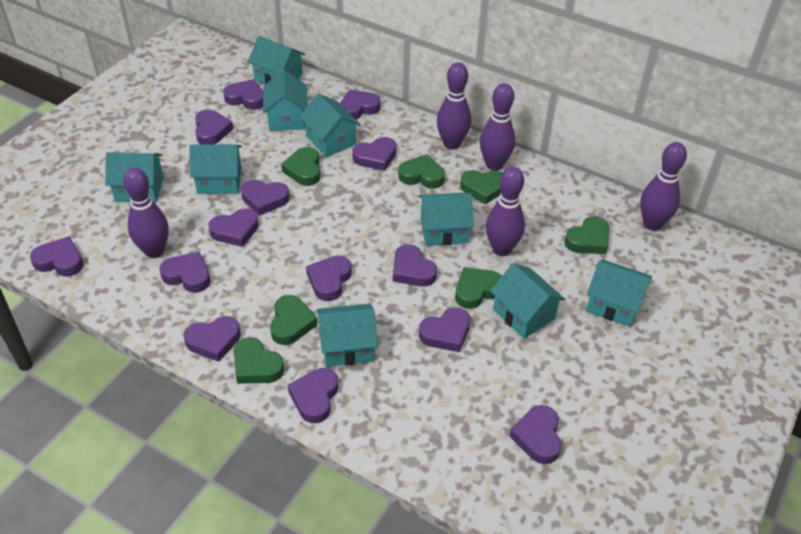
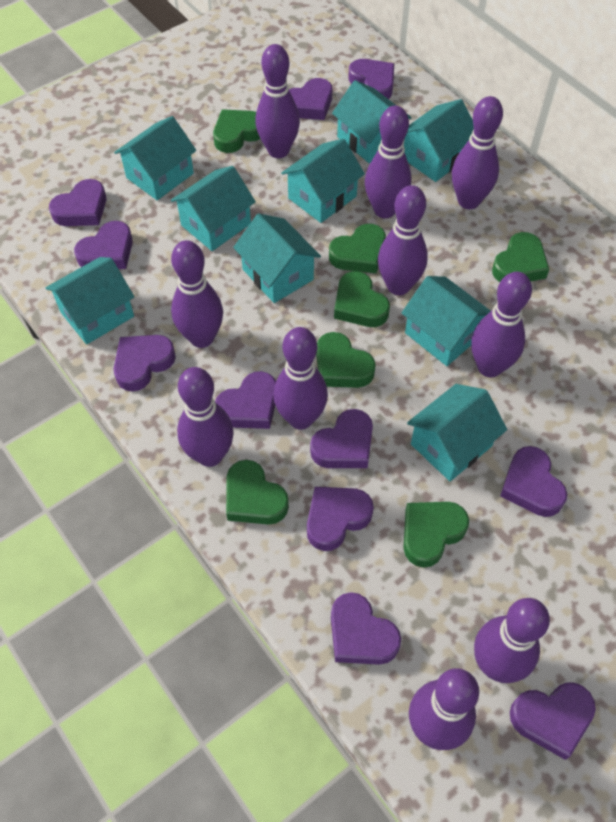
purple bowling pin: 5 -> 10
purple heart: 14 -> 11

